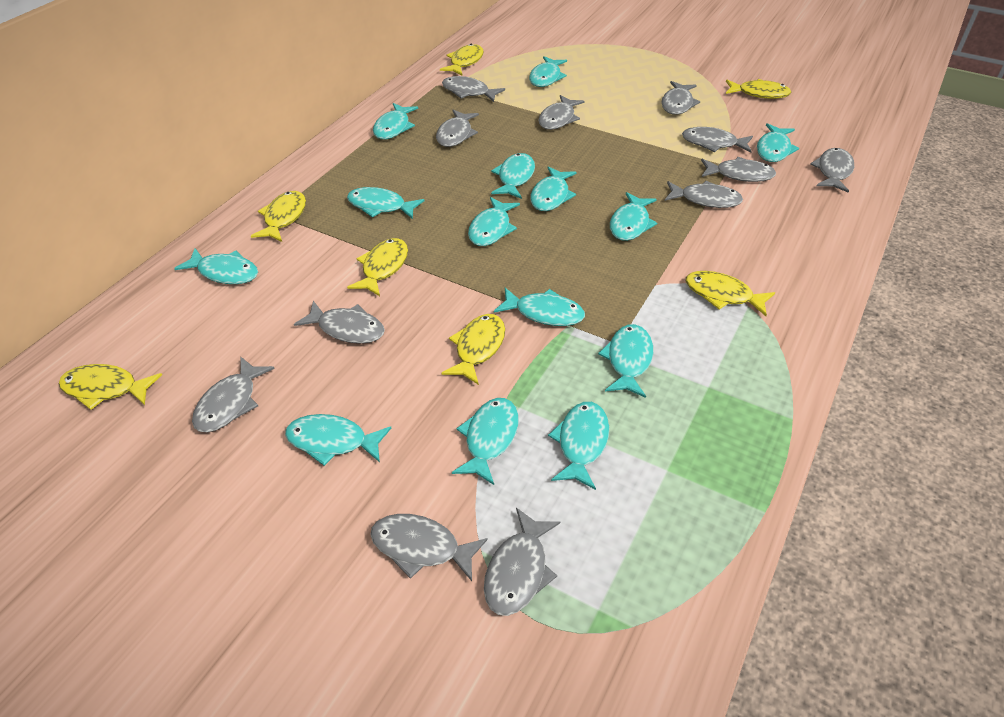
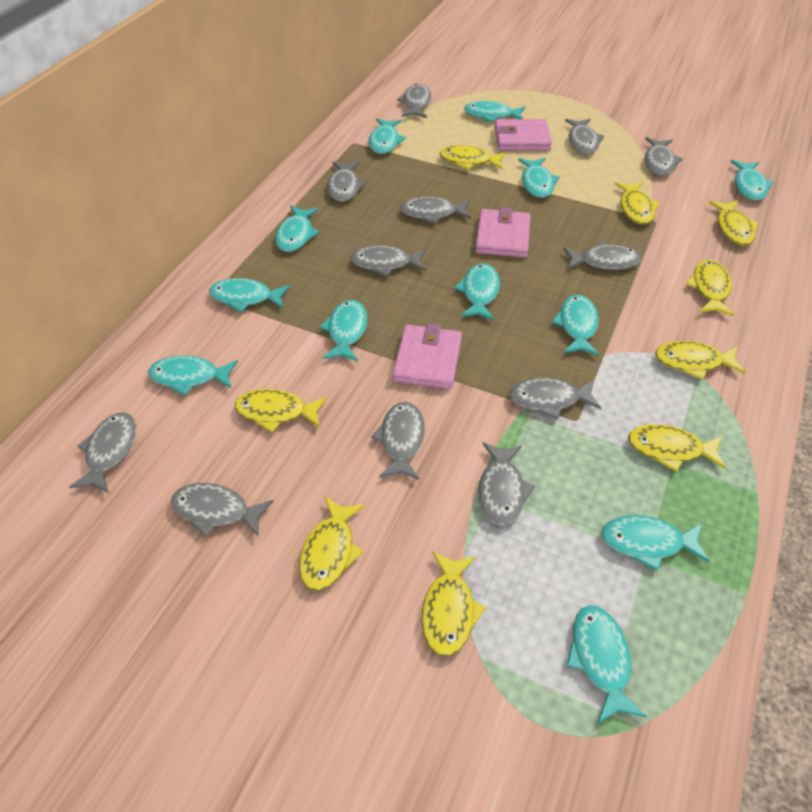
pink wallet: 0 -> 3
turquoise fish: 14 -> 12
yellow fish: 7 -> 9

